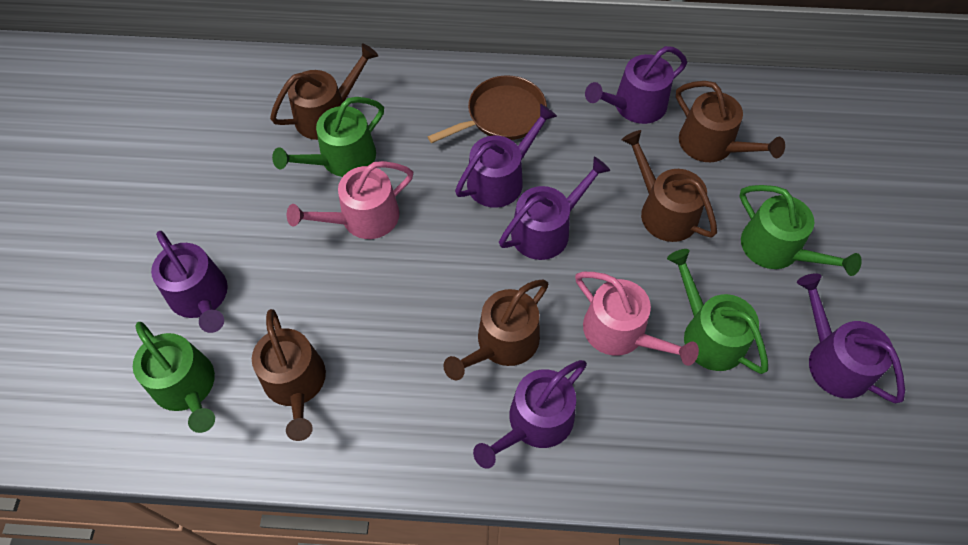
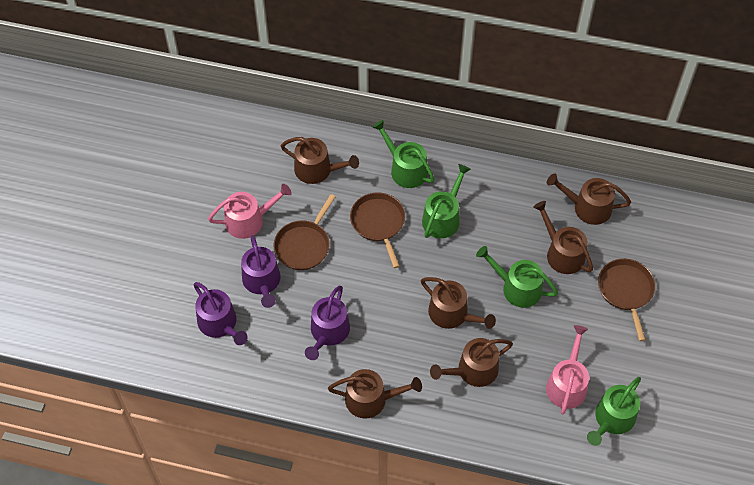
brown pan: 1 -> 3
brown watering can: 5 -> 6
purple watering can: 6 -> 3

